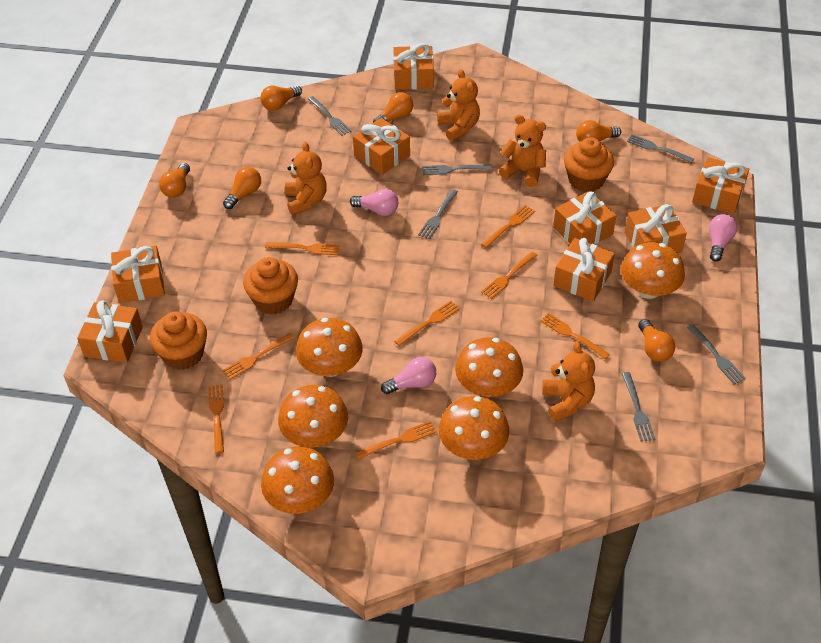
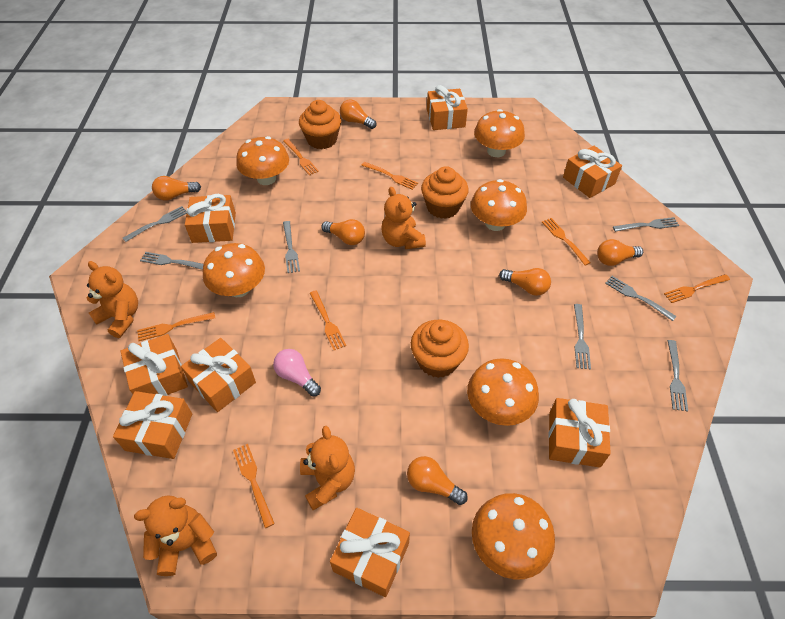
grey fork: 6 -> 7
orange fork: 8 -> 7
pink light bulb: 3 -> 1

